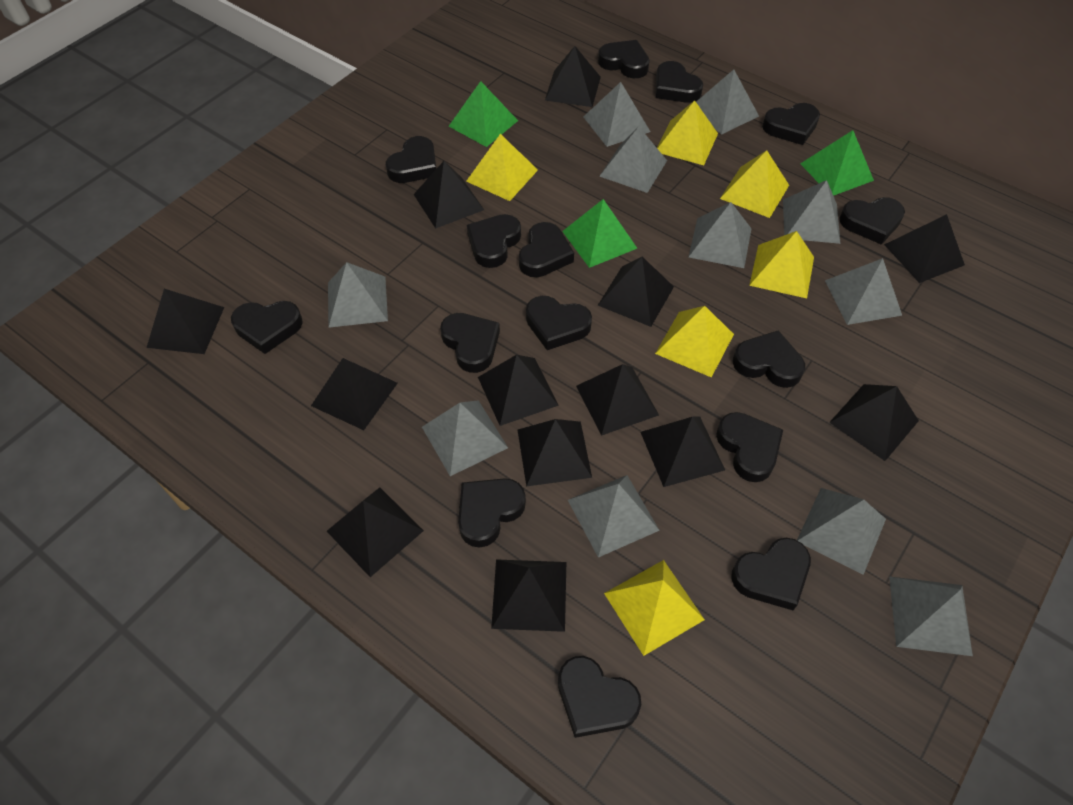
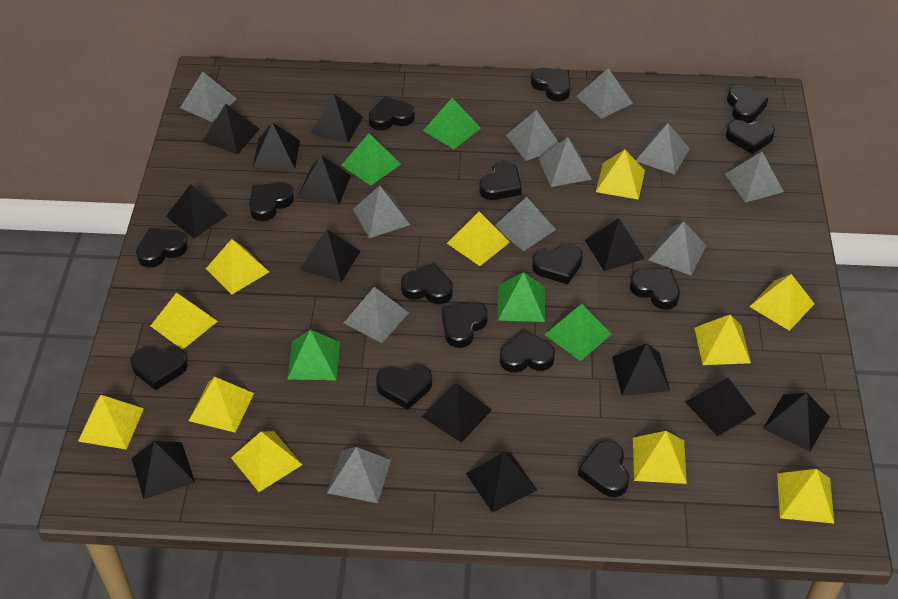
green pyramid: 3 -> 5
yellow pyramid: 6 -> 11

